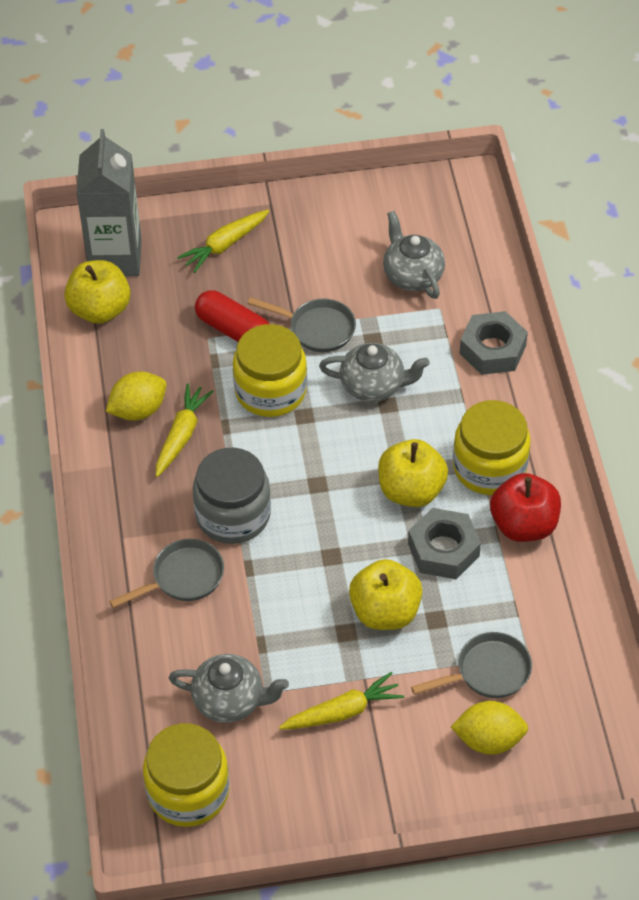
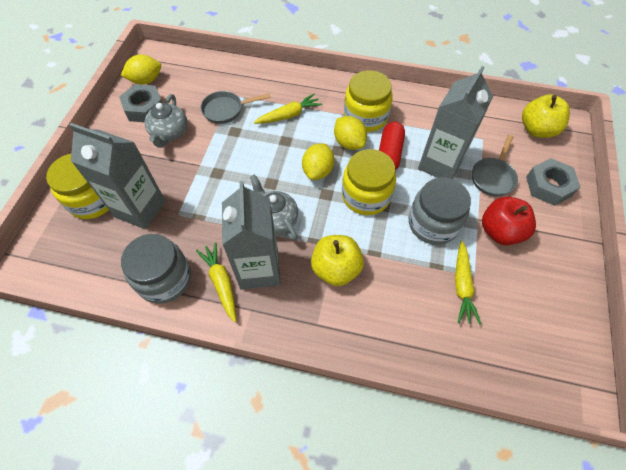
grey carton: 1 -> 3
grey jar: 1 -> 2
grey pan: 3 -> 2
grey teapot: 3 -> 2
yellow apple: 3 -> 2
yellow lemon: 2 -> 3

